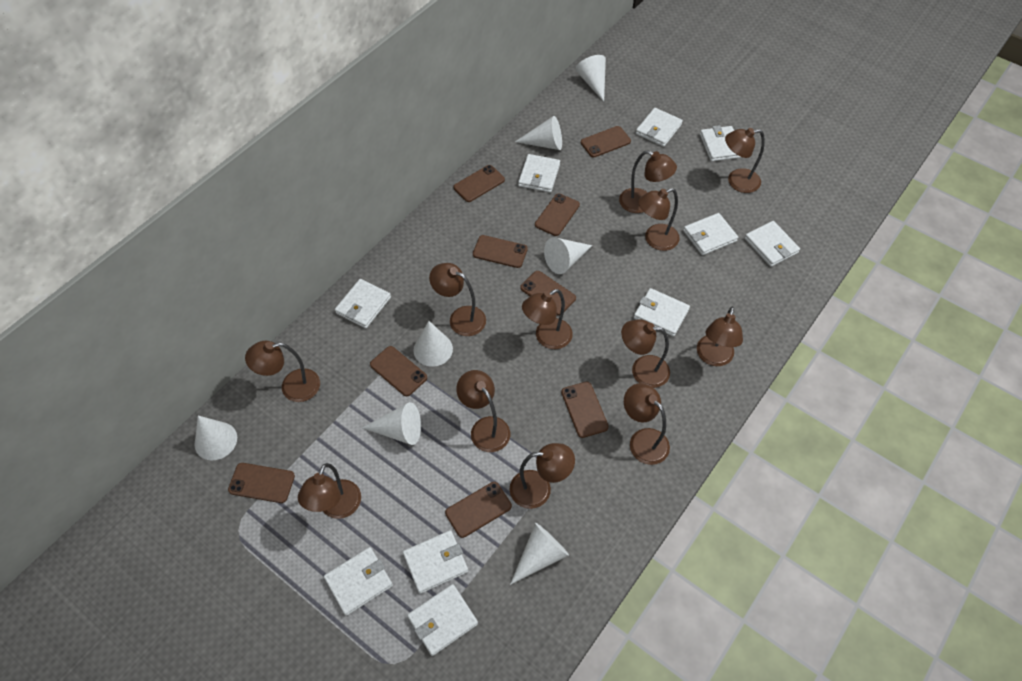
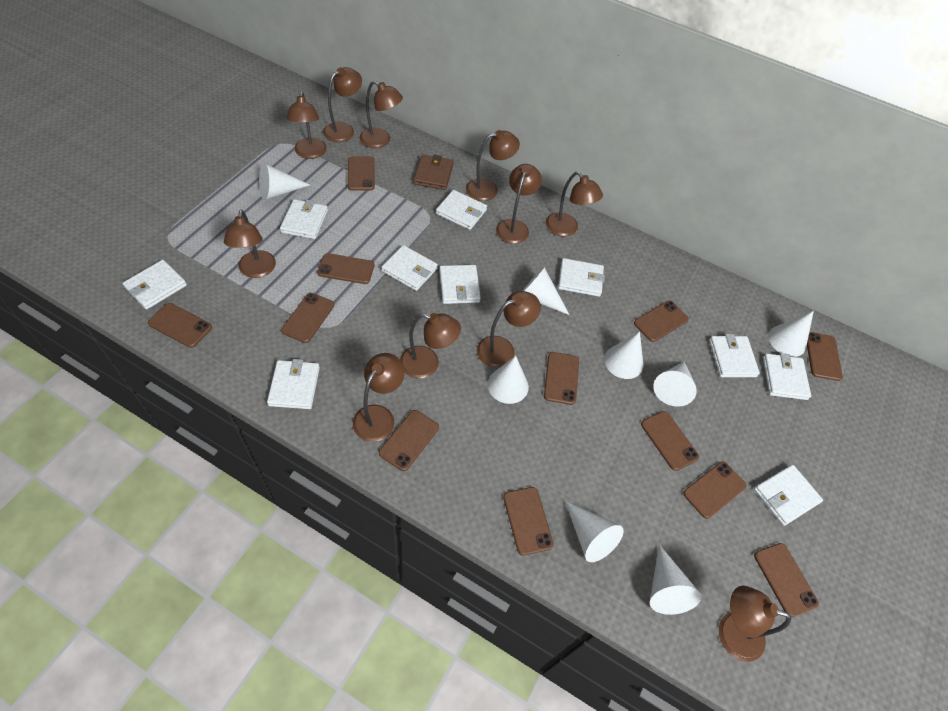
brown lamp: 12 -> 11
brown phone: 9 -> 12
brown wallet: 0 -> 1
white cone: 7 -> 8

